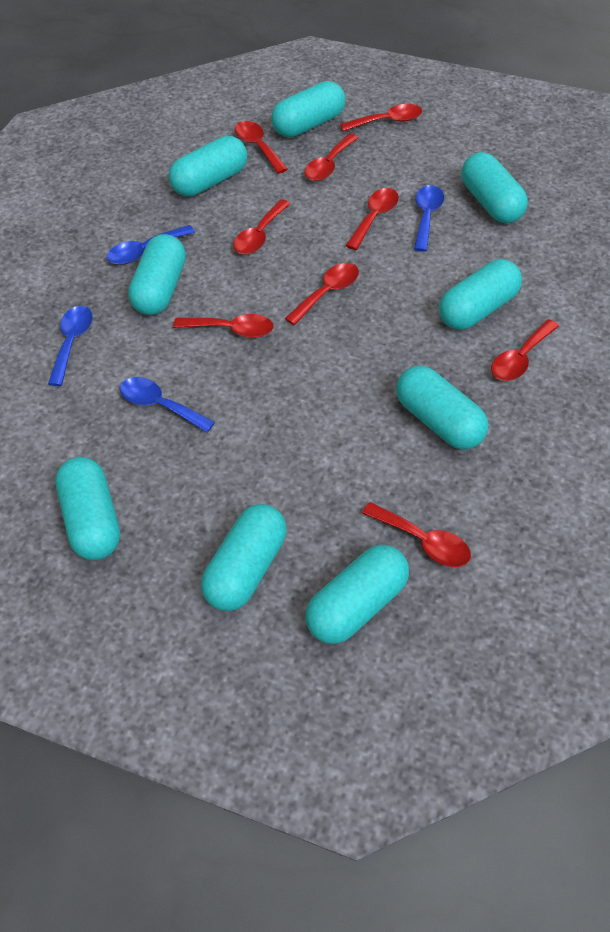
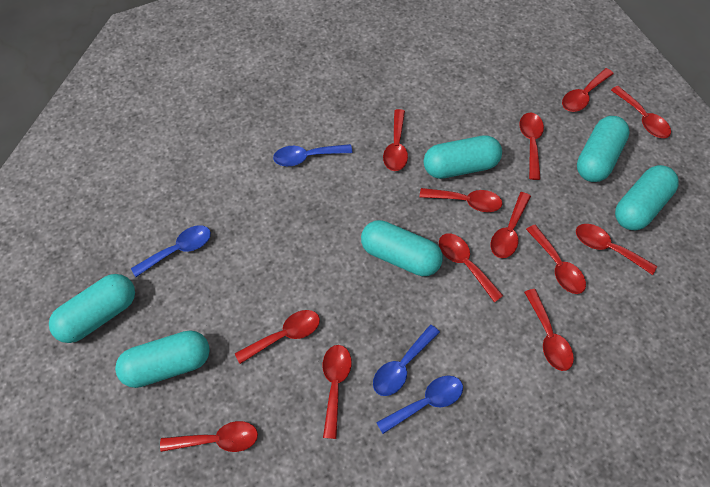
red spoon: 9 -> 13
turquoise capsule: 9 -> 6

